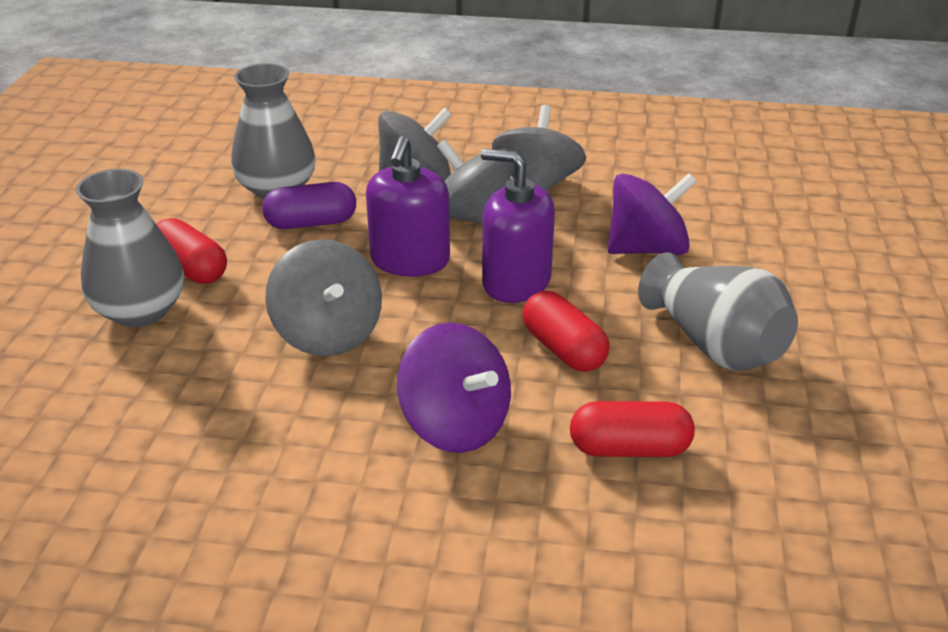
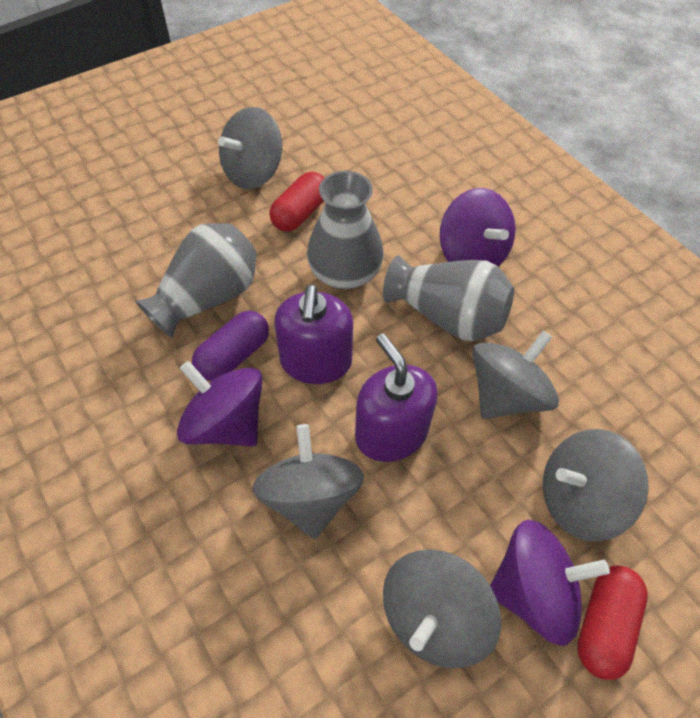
grey spinning top: 4 -> 5
purple spinning top: 2 -> 3
red capsule: 3 -> 2

